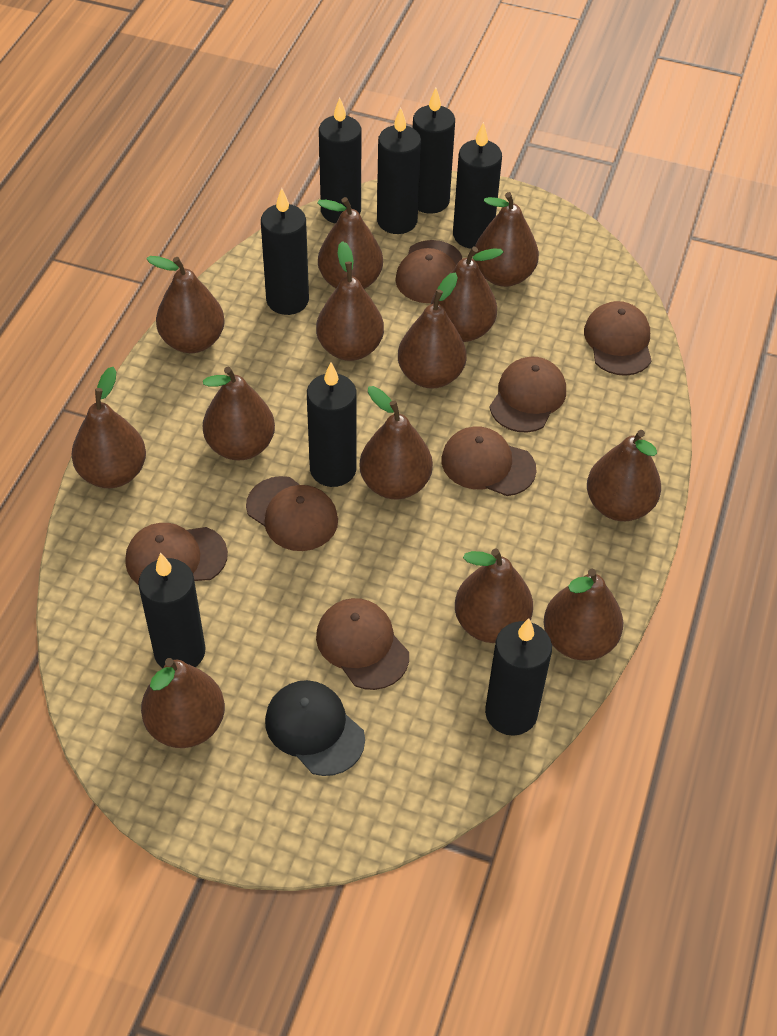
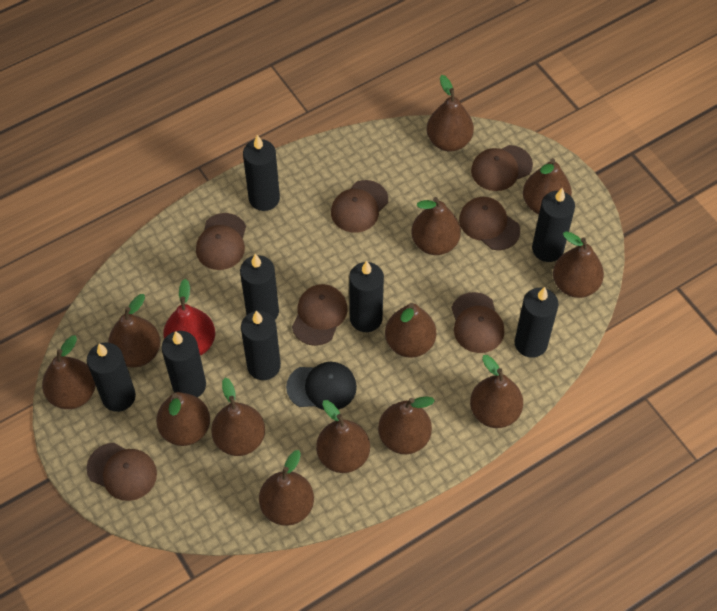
red pear: 0 -> 1

